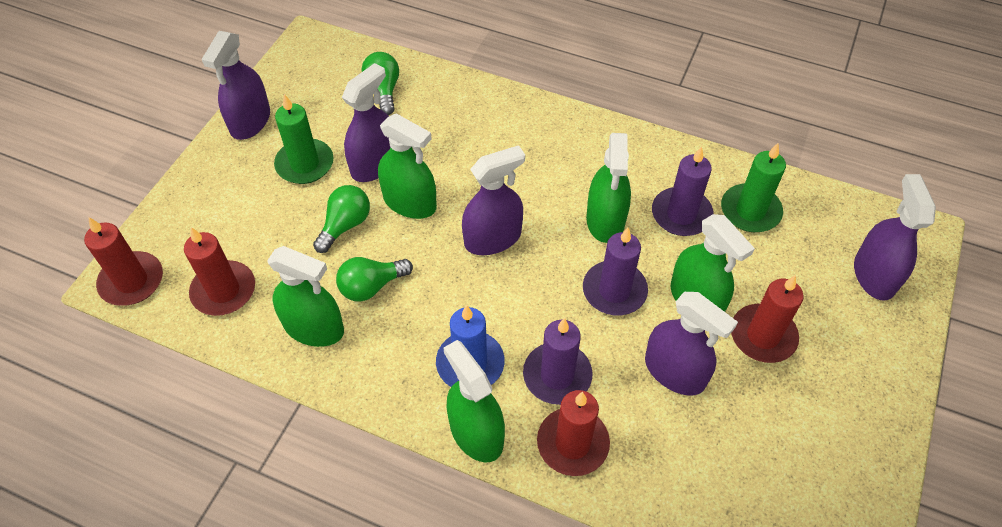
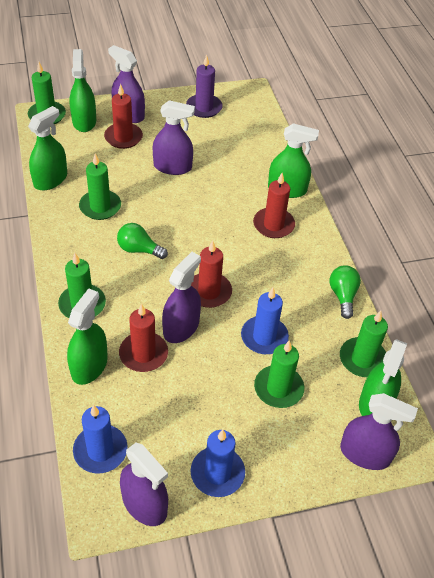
blue candle: 1 -> 3
green candle: 2 -> 5
green light bulb: 3 -> 2
purple candle: 3 -> 1

